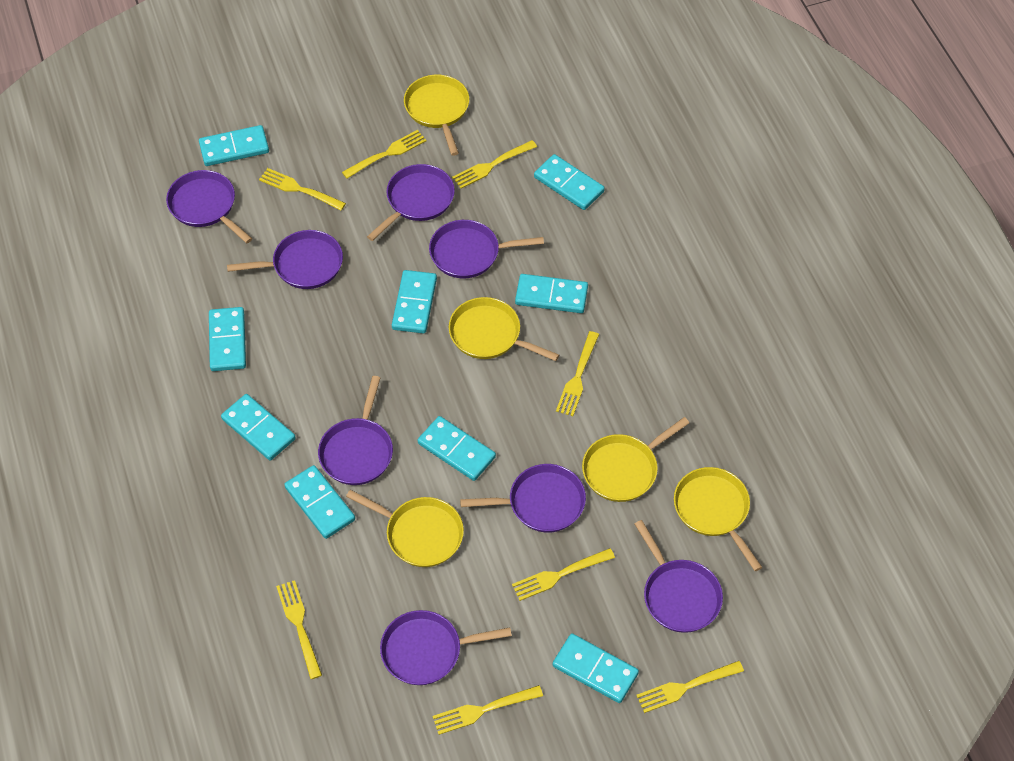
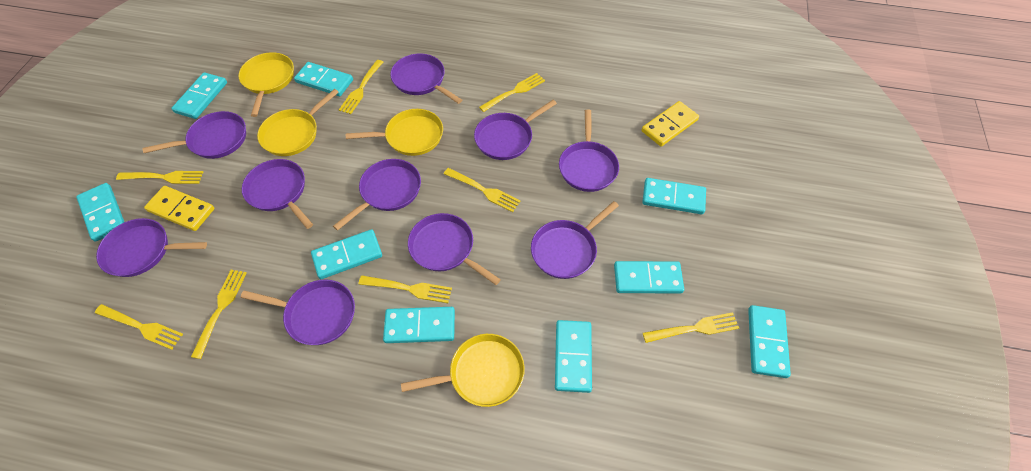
purple pan: 8 -> 10
yellow domino: 0 -> 2
yellow pan: 5 -> 4

